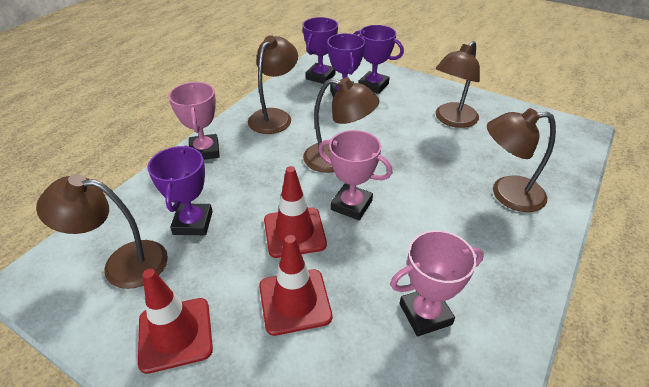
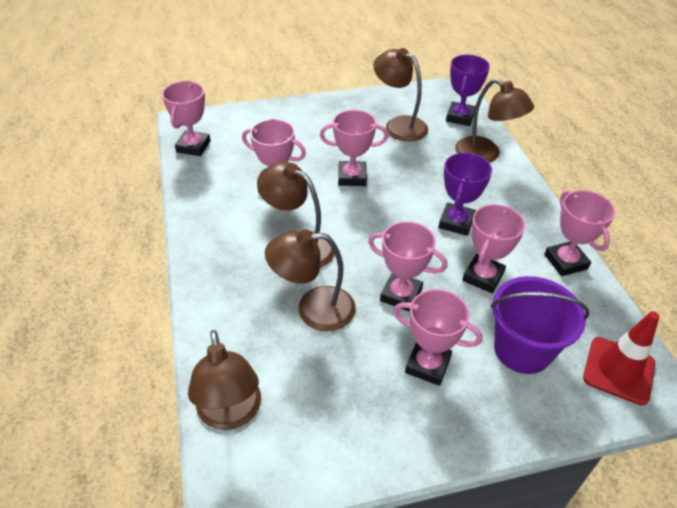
pink trophy: 3 -> 7
purple bucket: 0 -> 1
purple trophy: 4 -> 2
red traffic cone: 3 -> 1

